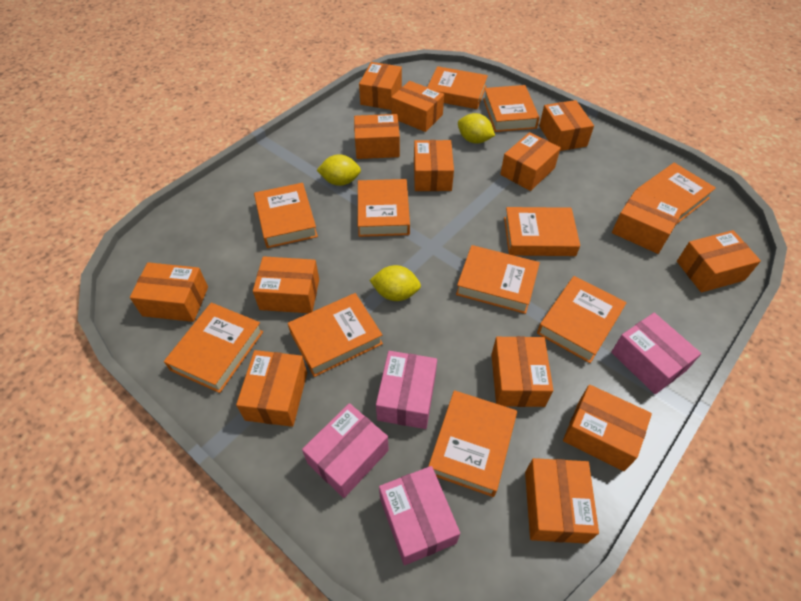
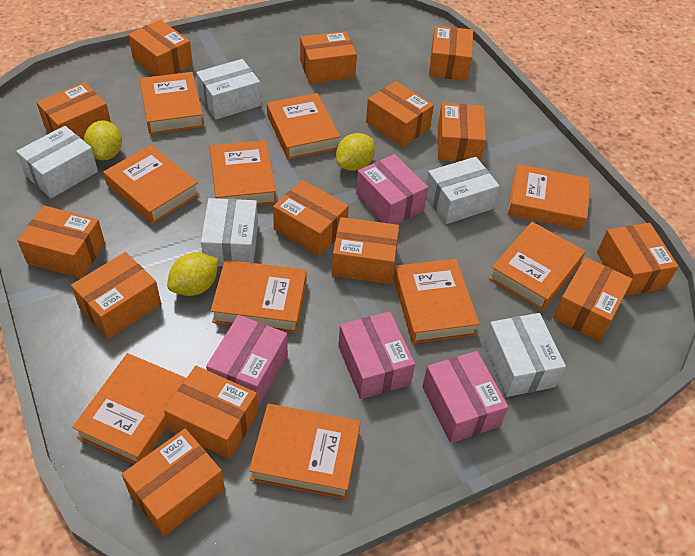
orange book: 11 -> 10
white box: 0 -> 5

